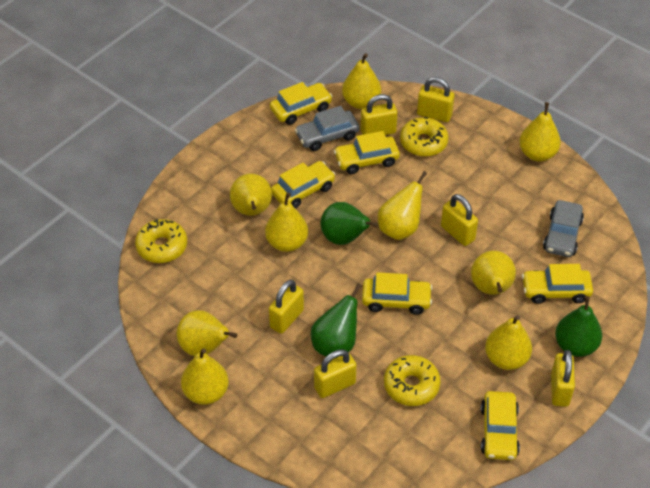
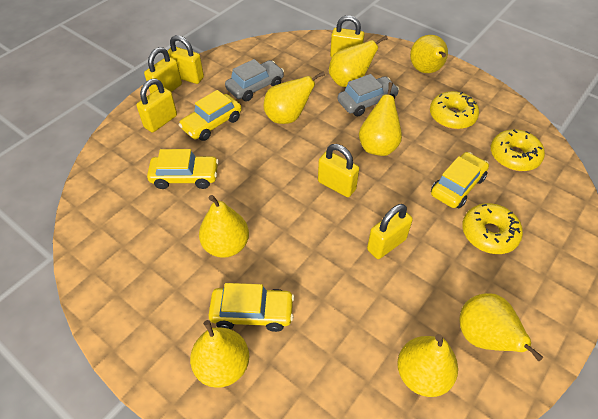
green pear: 3 -> 0
yellow car: 6 -> 4
yellow pear: 9 -> 8

